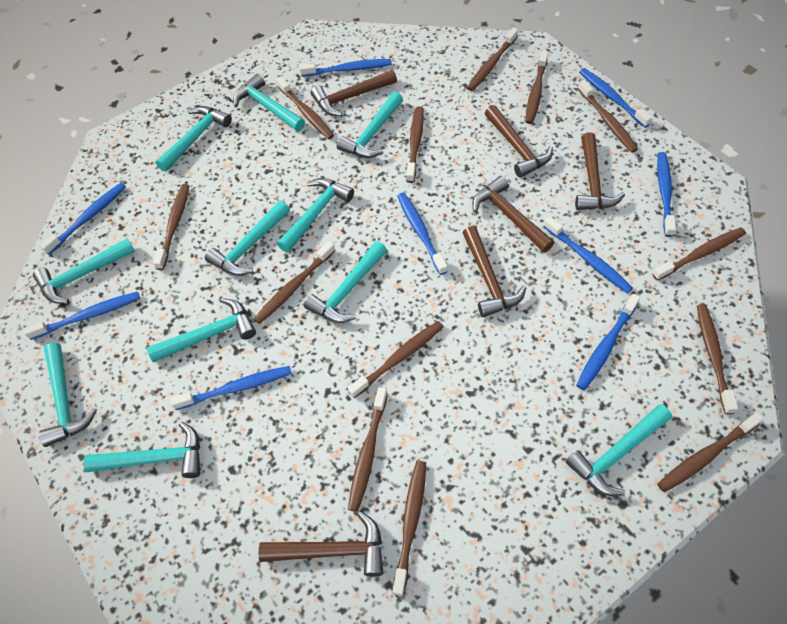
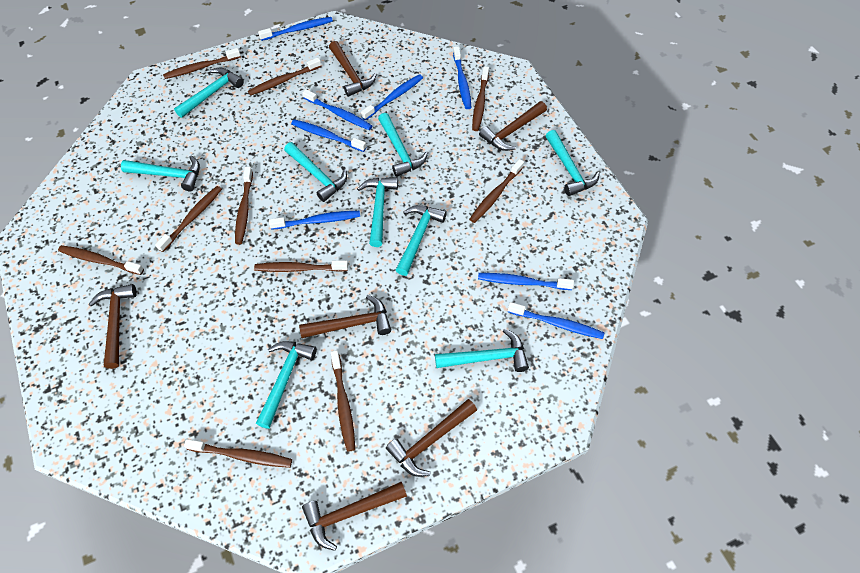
blue toothbrush: 9 -> 8
brown toothbrush: 13 -> 10
turquoise hammer: 11 -> 9

